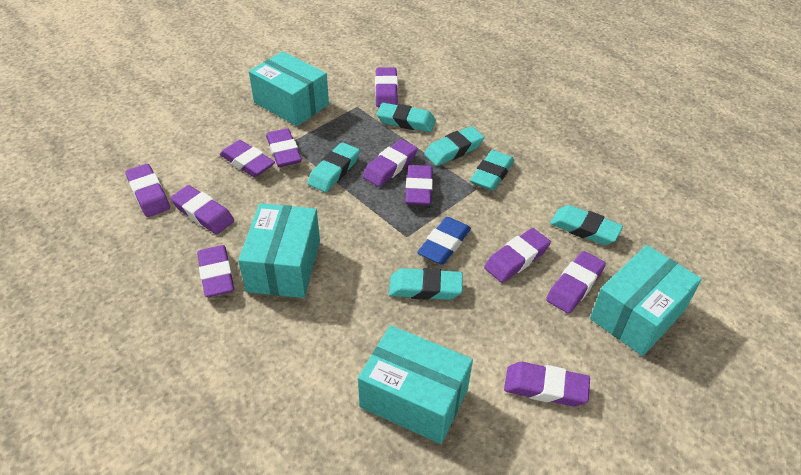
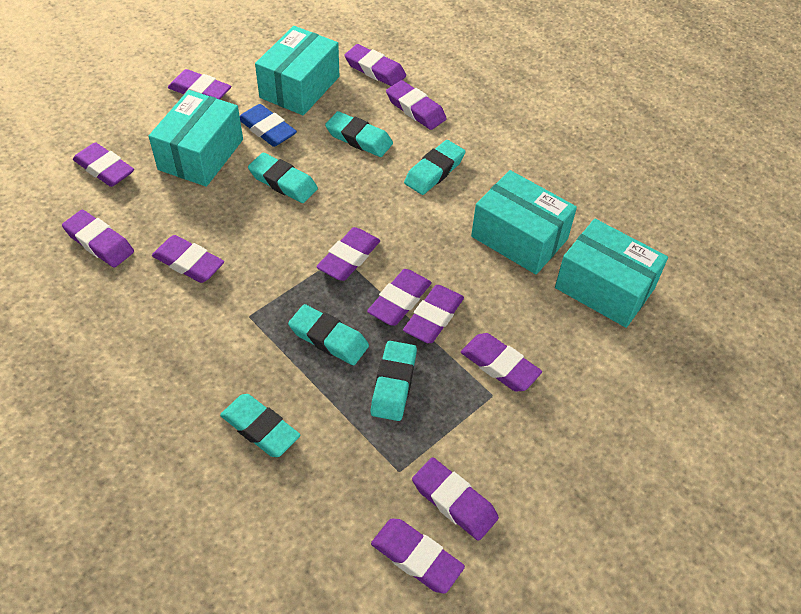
purple eraser: 11 -> 12

